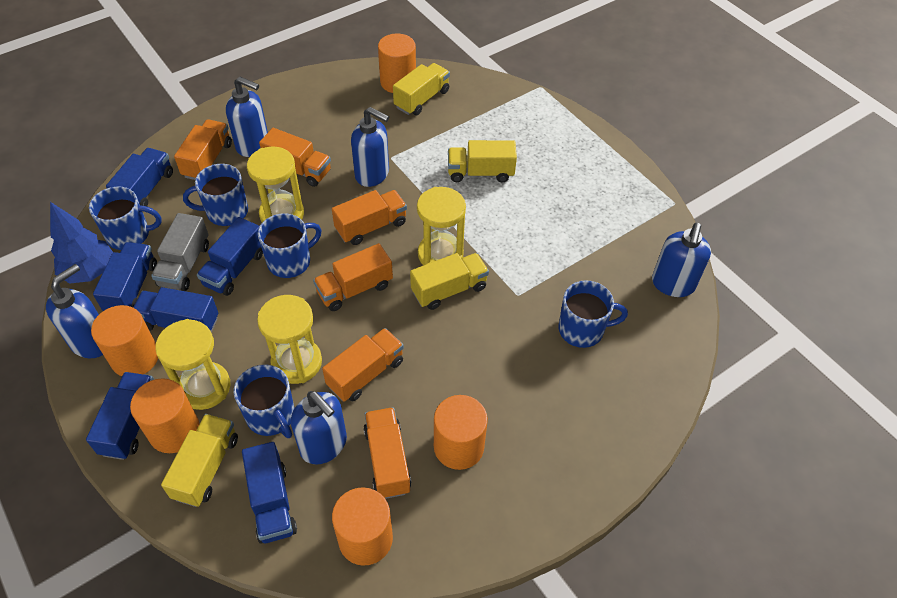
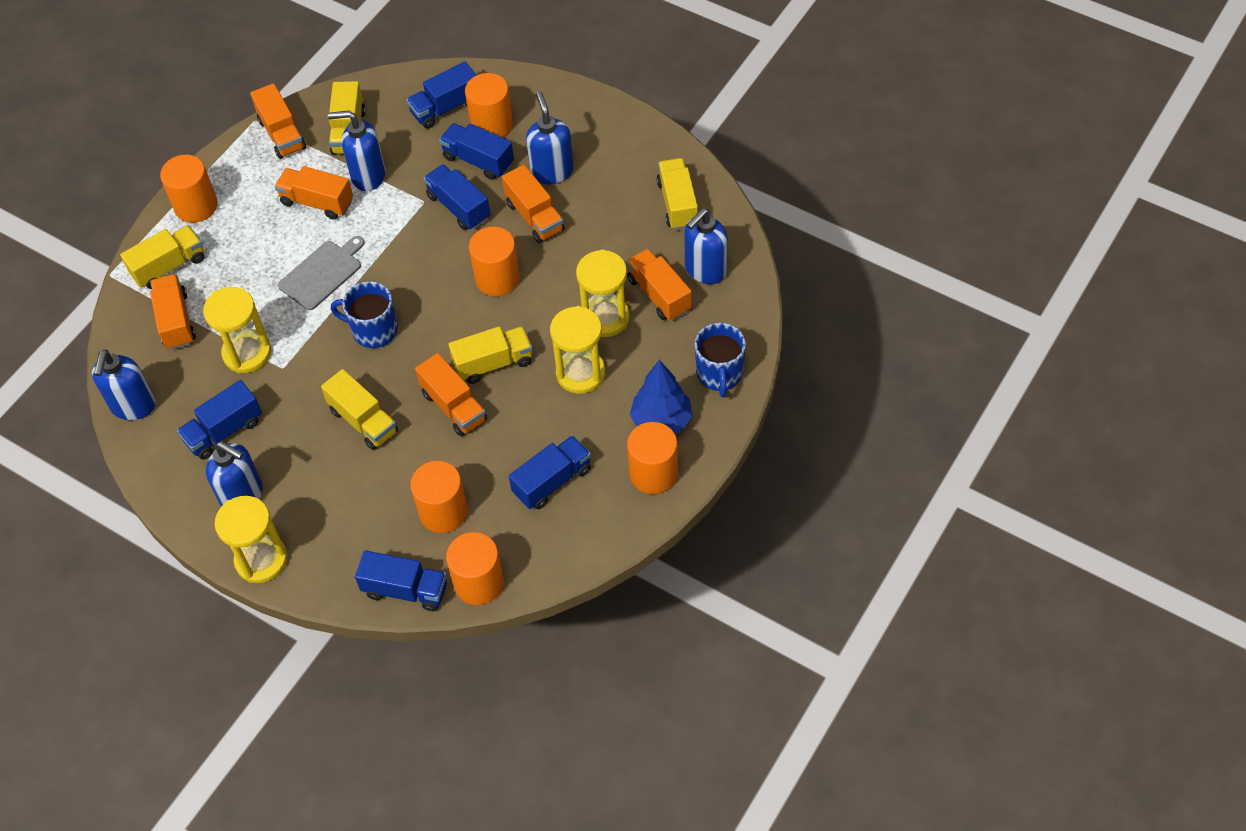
blue mug: 5 -> 2
grey cutting board: 0 -> 1
grey truck: 1 -> 0
orange cylinder: 5 -> 6
yellow truck: 4 -> 5

